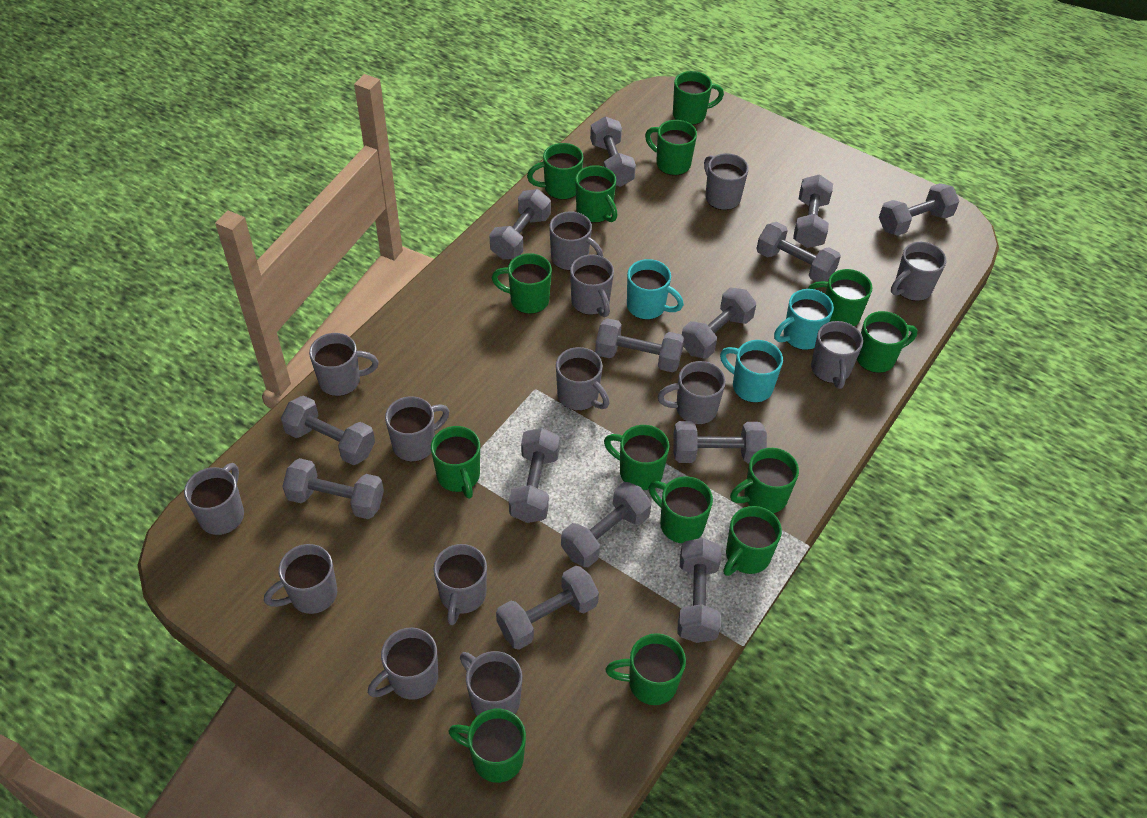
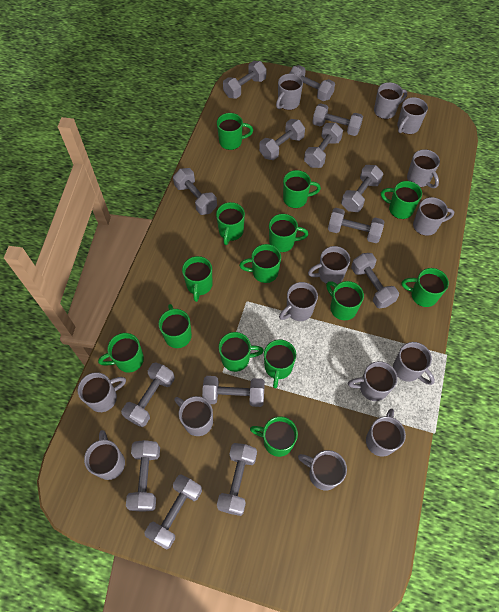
turquoise mug: 3 -> 0

